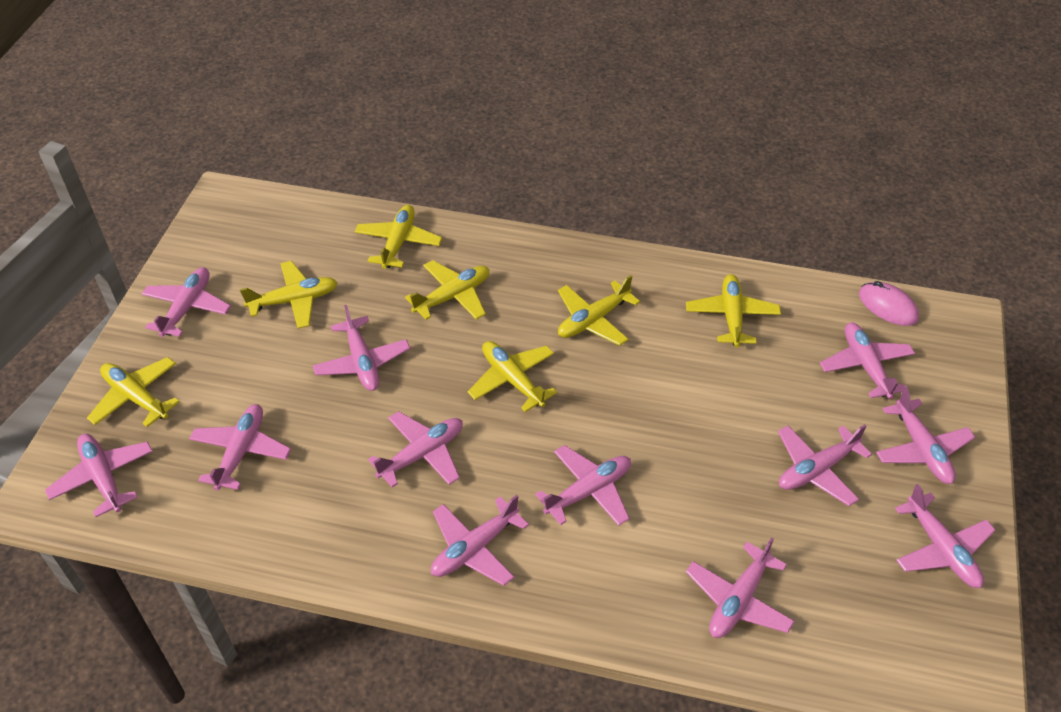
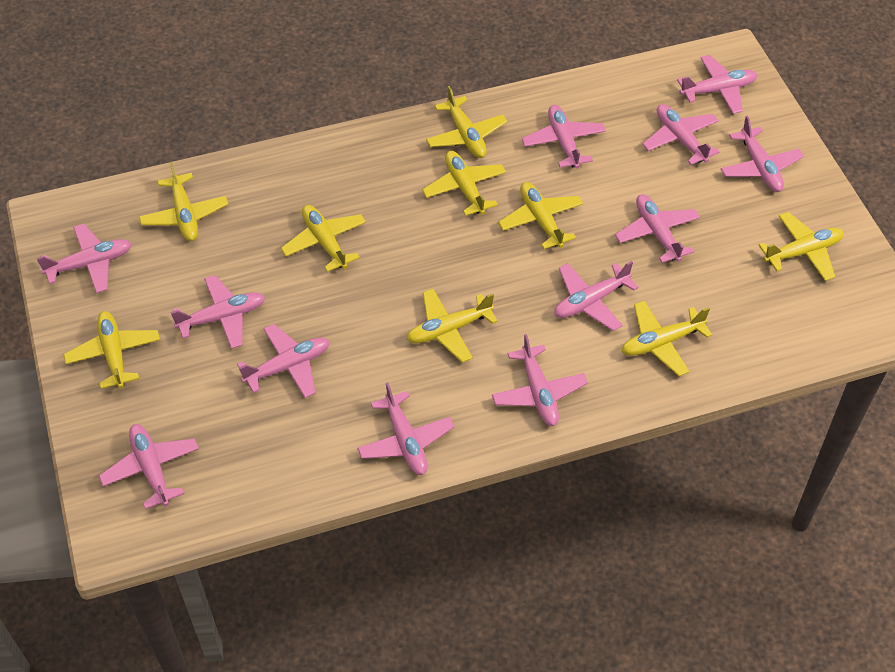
pink mouse: 1 -> 0
yellow plane: 7 -> 9

